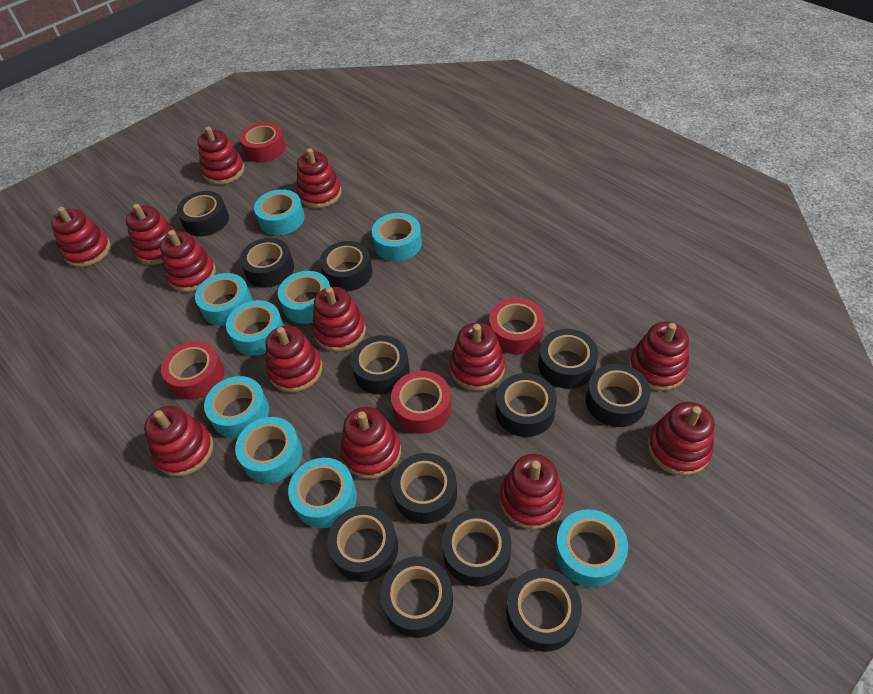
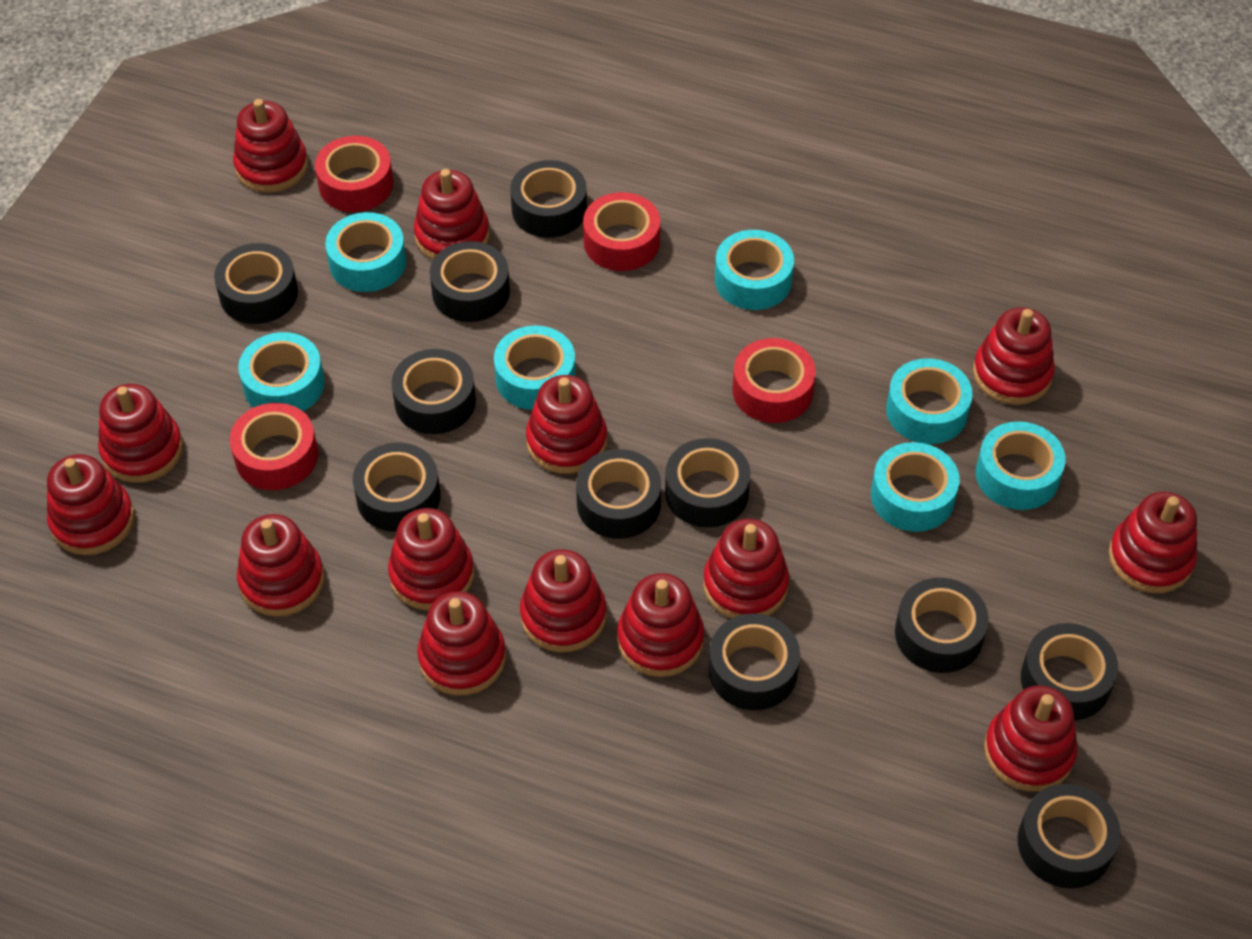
black tape: 12 -> 11
red stacking toy: 13 -> 14
turquoise tape: 9 -> 7

